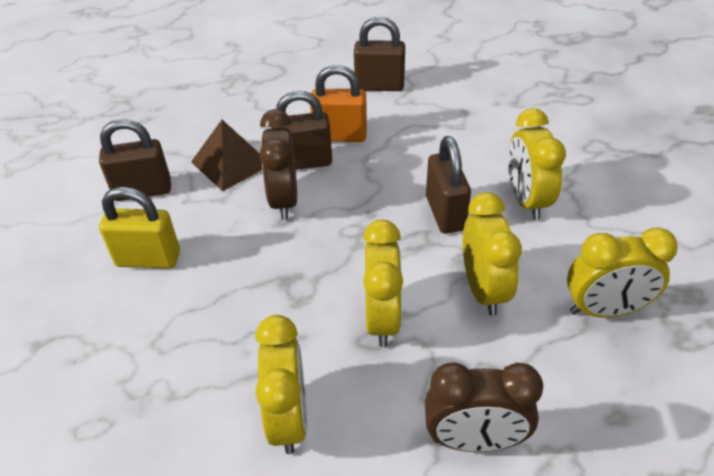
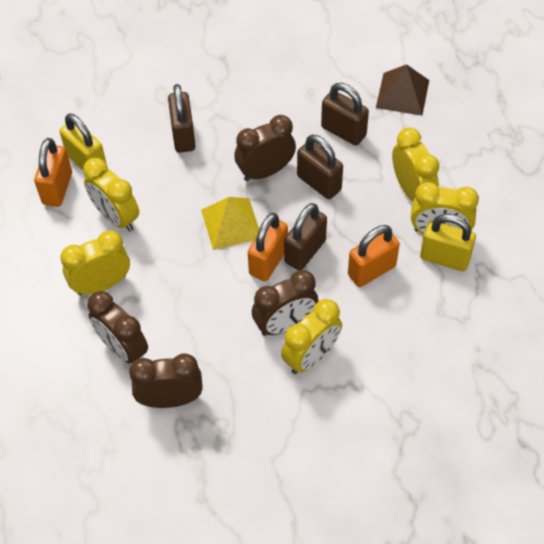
brown clock: 2 -> 4
orange padlock: 1 -> 3
yellow padlock: 1 -> 2
yellow pyramid: 0 -> 1

